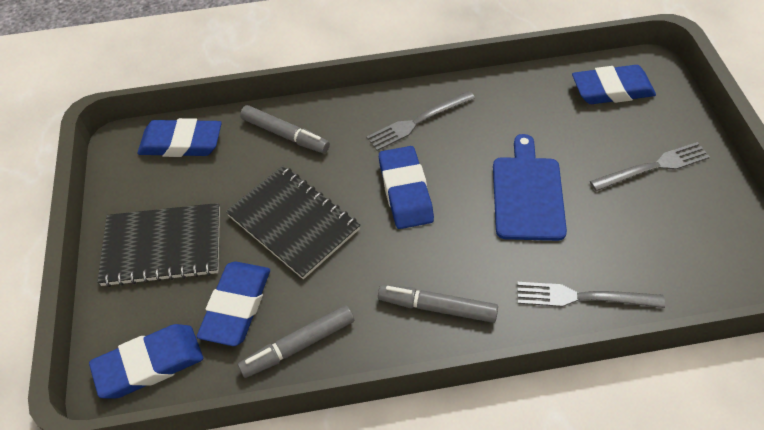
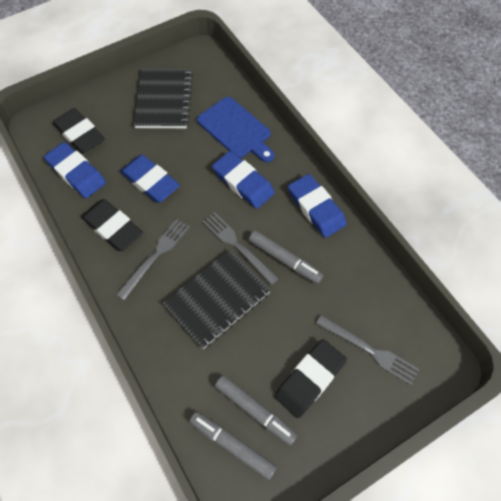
black eraser: 0 -> 3
blue eraser: 5 -> 4

